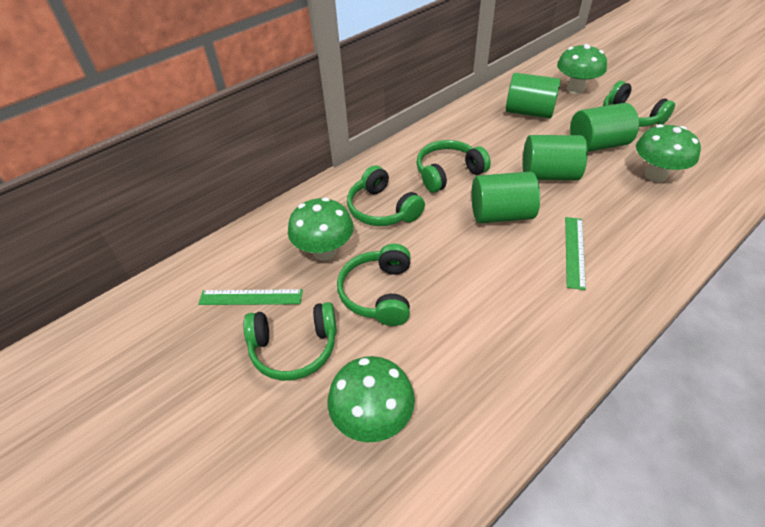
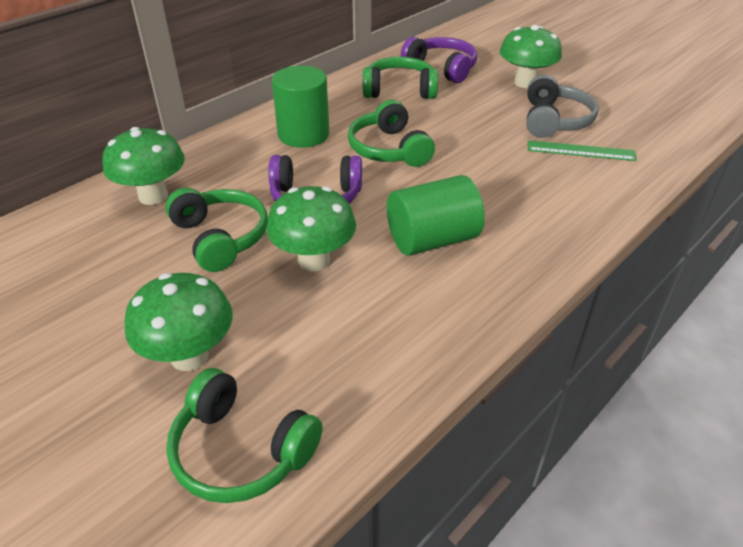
green cylinder: 4 -> 2
green headphones: 5 -> 4
green ruler: 2 -> 1
grey headphones: 0 -> 1
purple headphones: 0 -> 2

